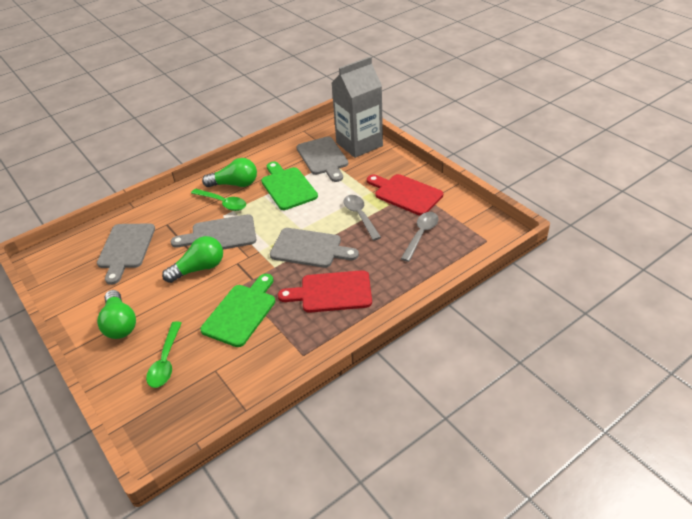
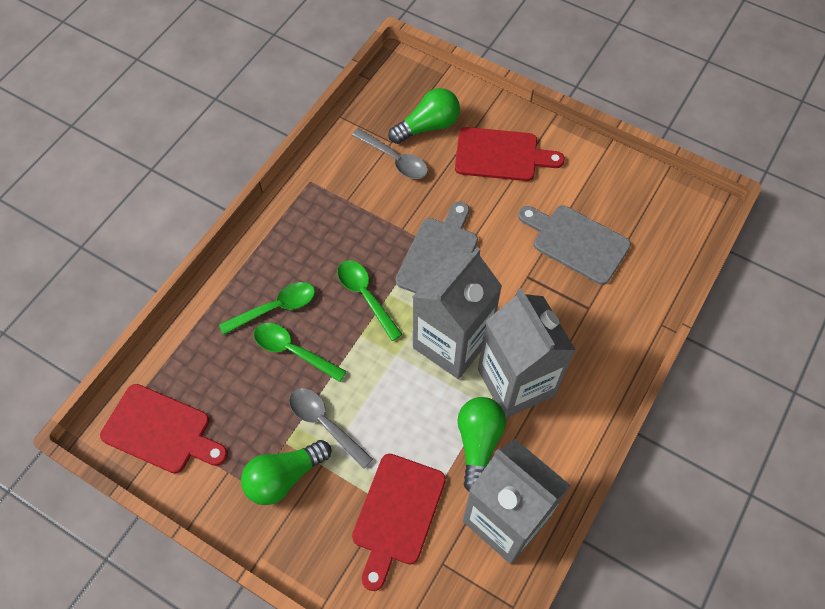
green cutting board: 2 -> 0
green spoon: 2 -> 3
grey carton: 1 -> 3
grey cutting board: 4 -> 2
red cutting board: 2 -> 3

